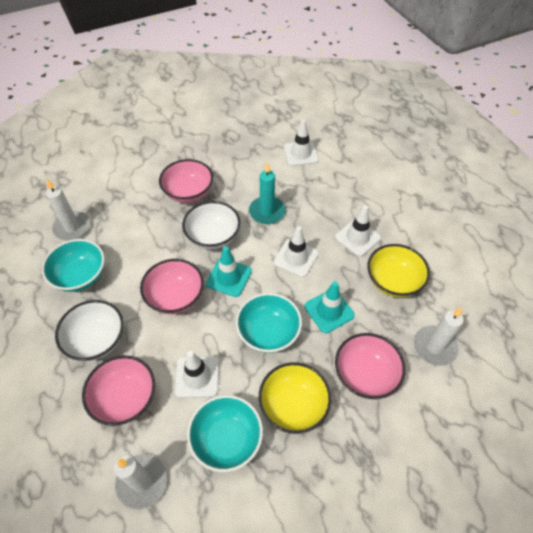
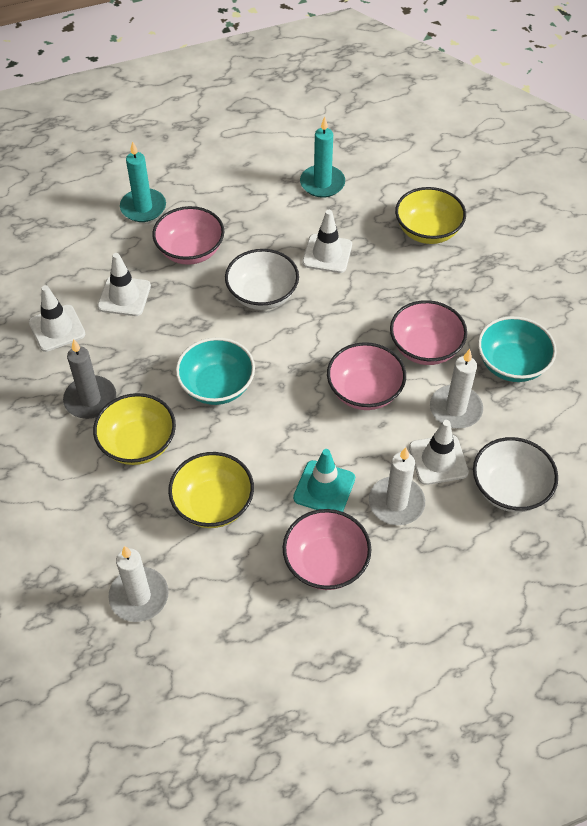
grey candle: 0 -> 1
turquoise bowl: 3 -> 2
turquoise candle: 1 -> 2
turquoise traffic cone: 2 -> 1
yellow bowl: 2 -> 3

